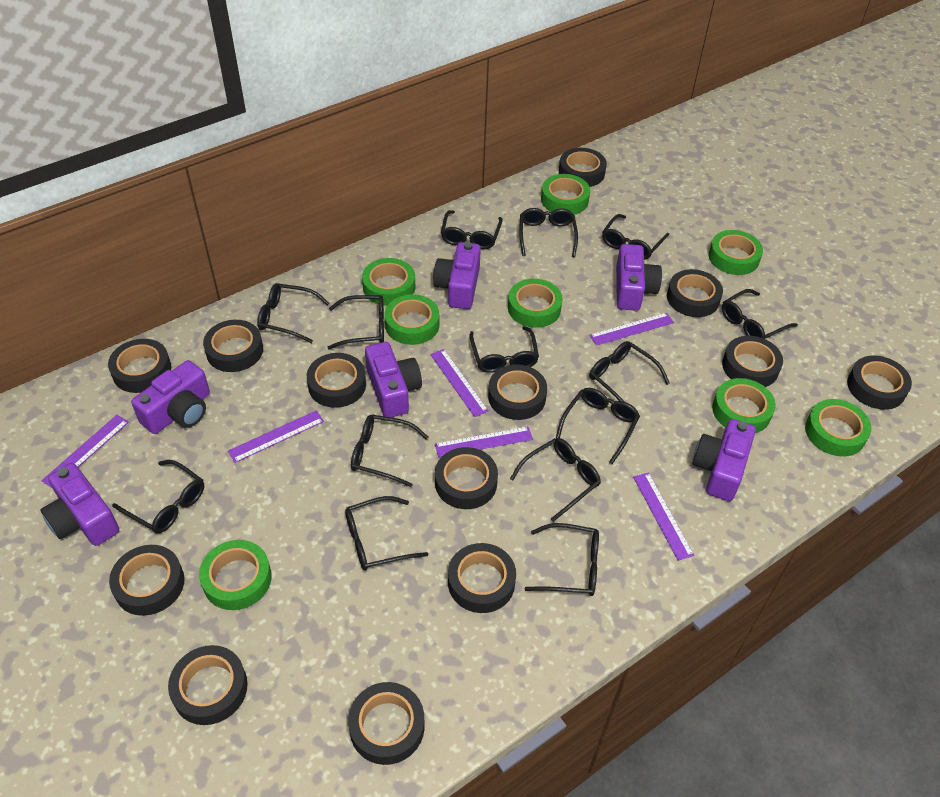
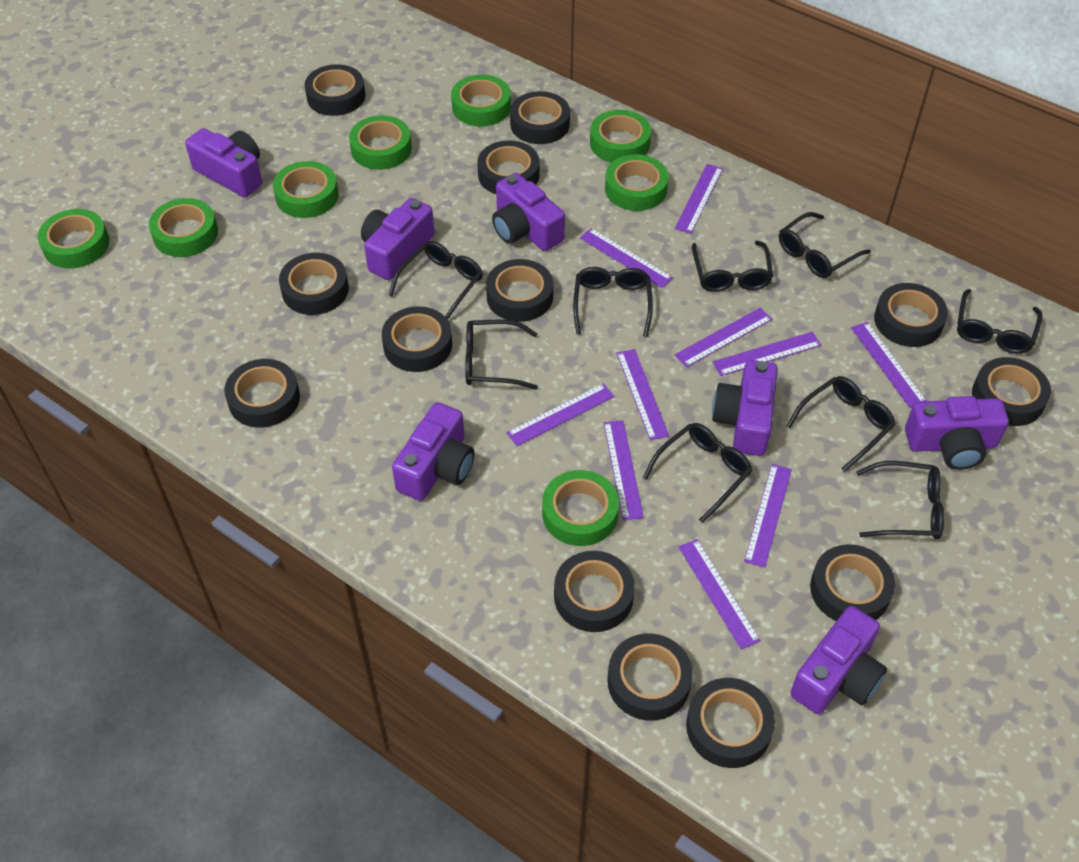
black glasses: 14 -> 9
purple camera: 6 -> 7
purple ruler: 6 -> 10

